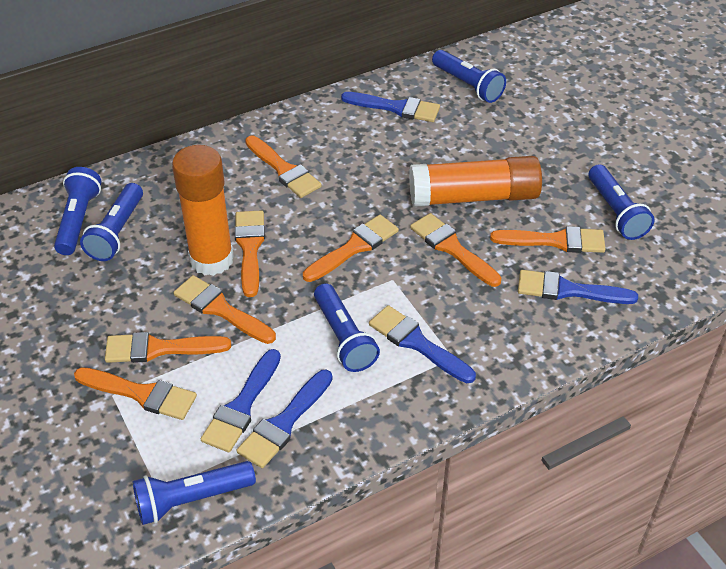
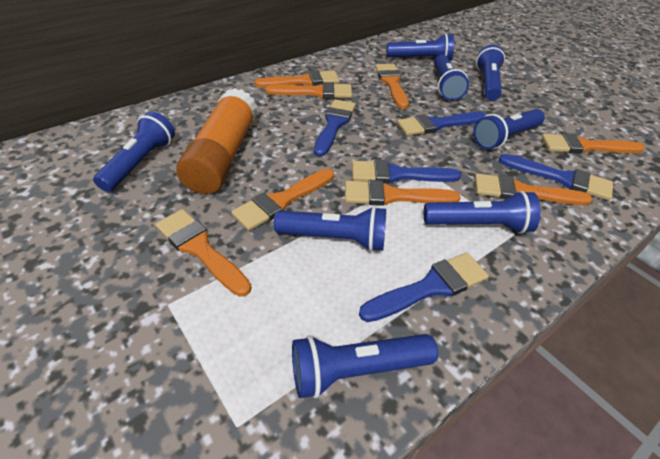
blue flashlight: 6 -> 8
orange glue stick: 2 -> 1

